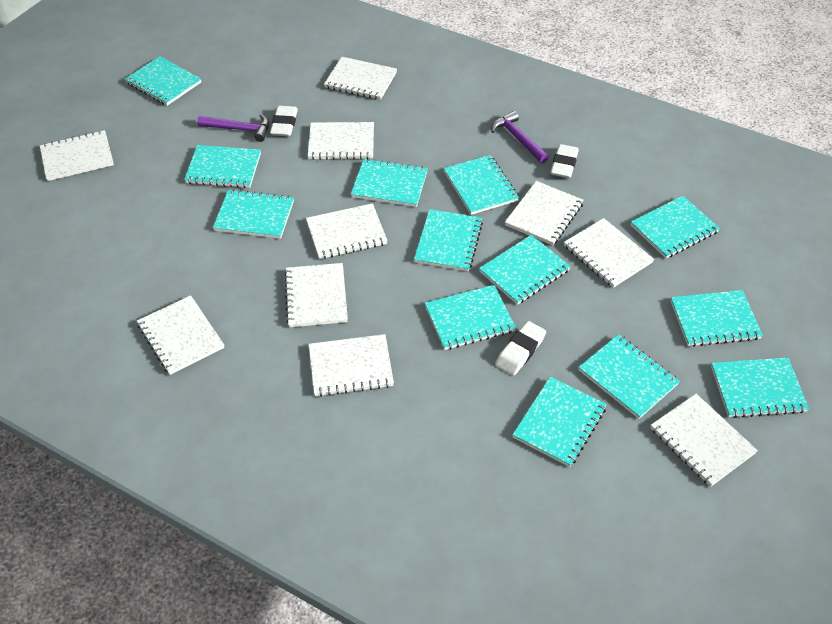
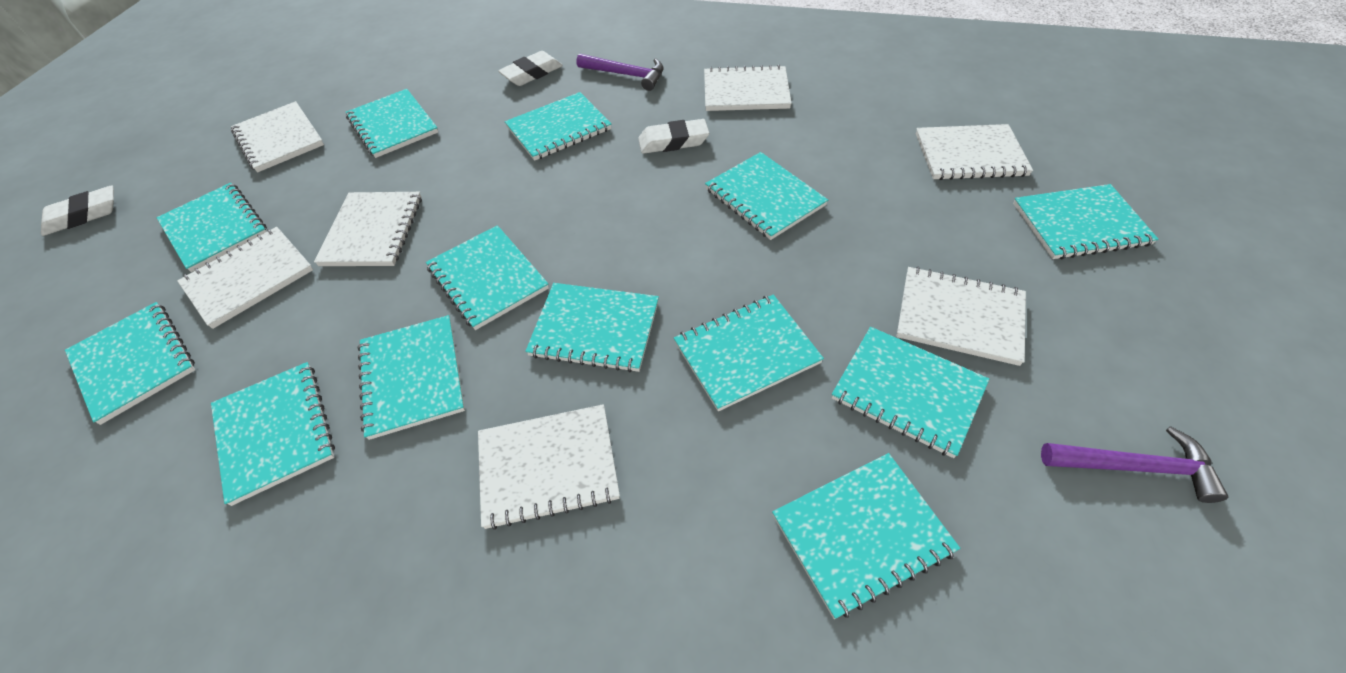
white notebook: 10 -> 7

